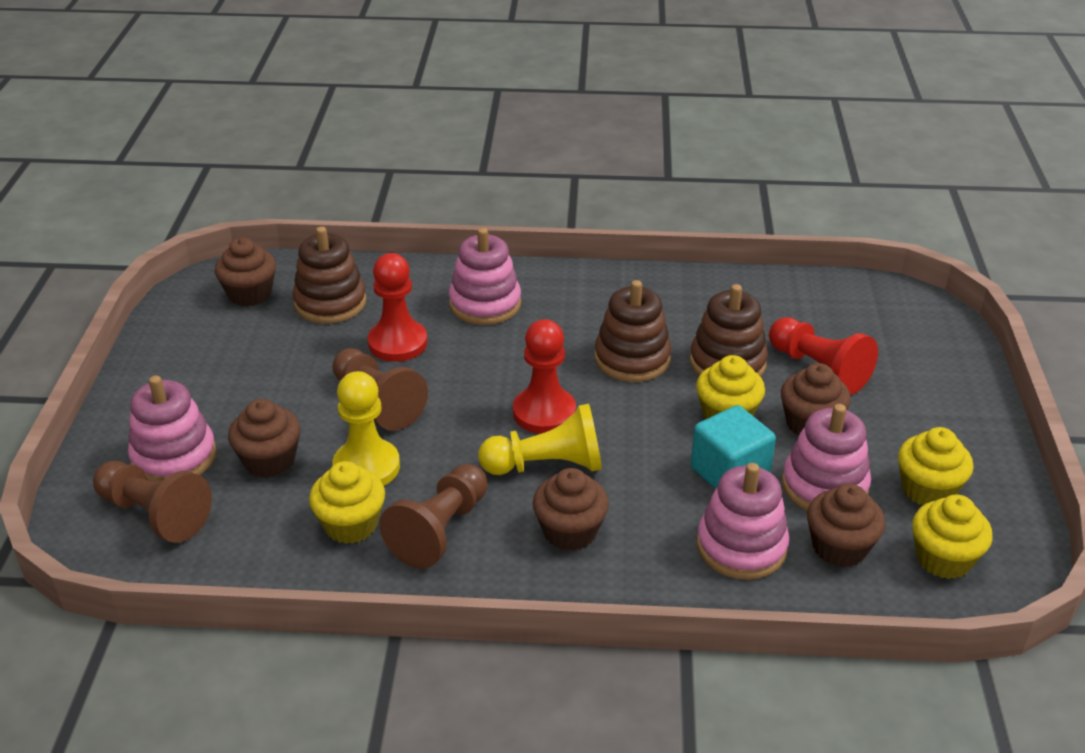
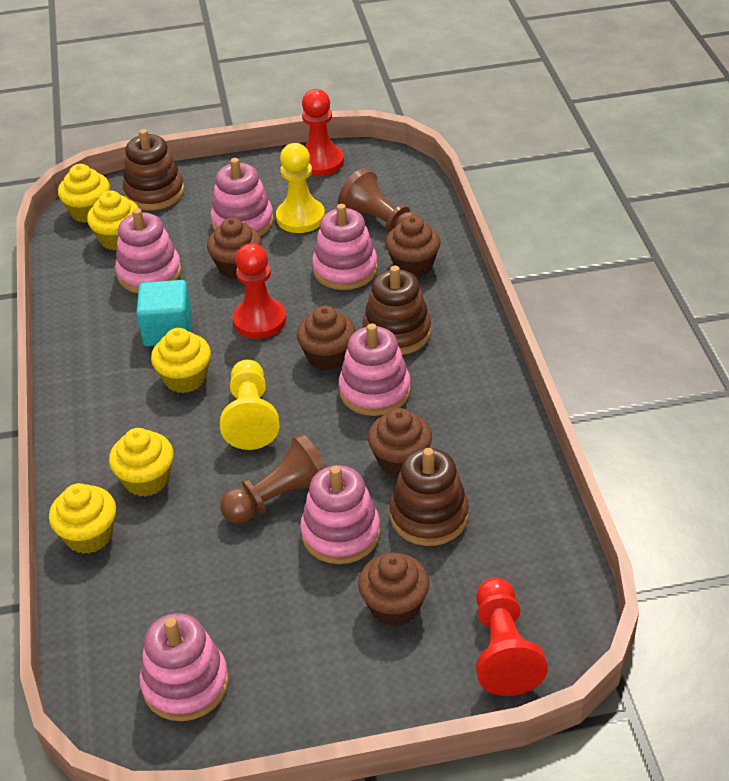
brown pawn: 3 -> 2
pink stacking toy: 4 -> 6
yellow cupcake: 4 -> 5

